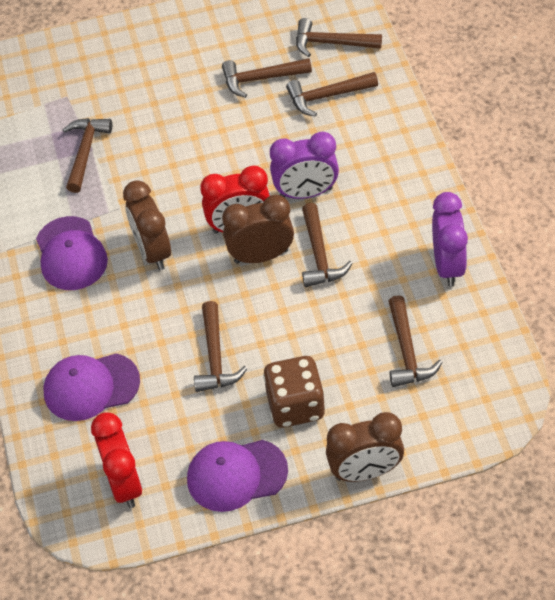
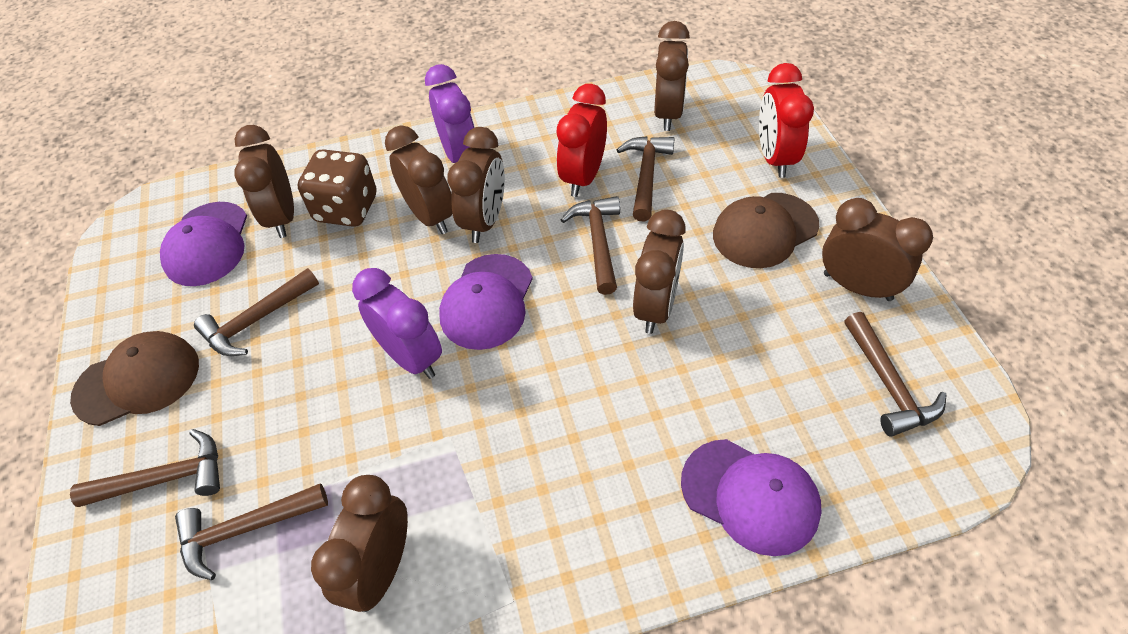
brown cap: 0 -> 2
brown clock: 3 -> 7
brown hammer: 7 -> 6

